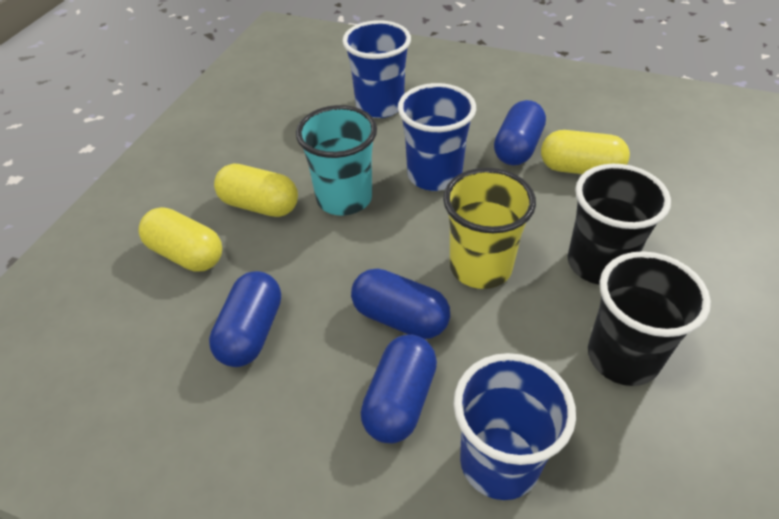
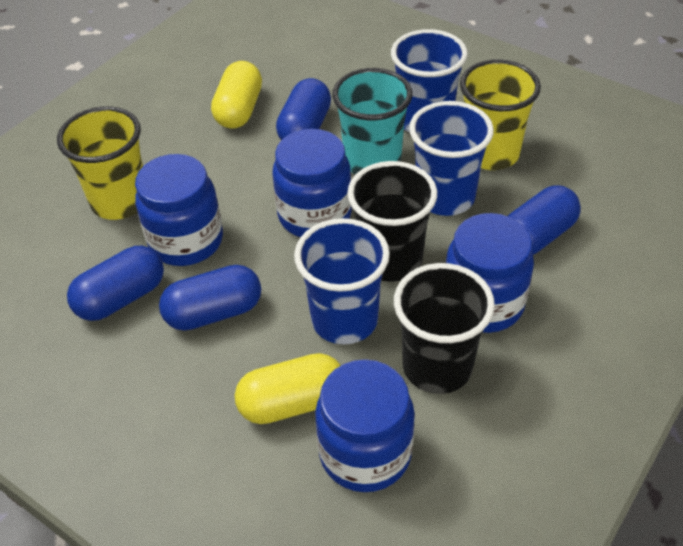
blue jar: 0 -> 4
yellow capsule: 3 -> 2
yellow cup: 1 -> 2

